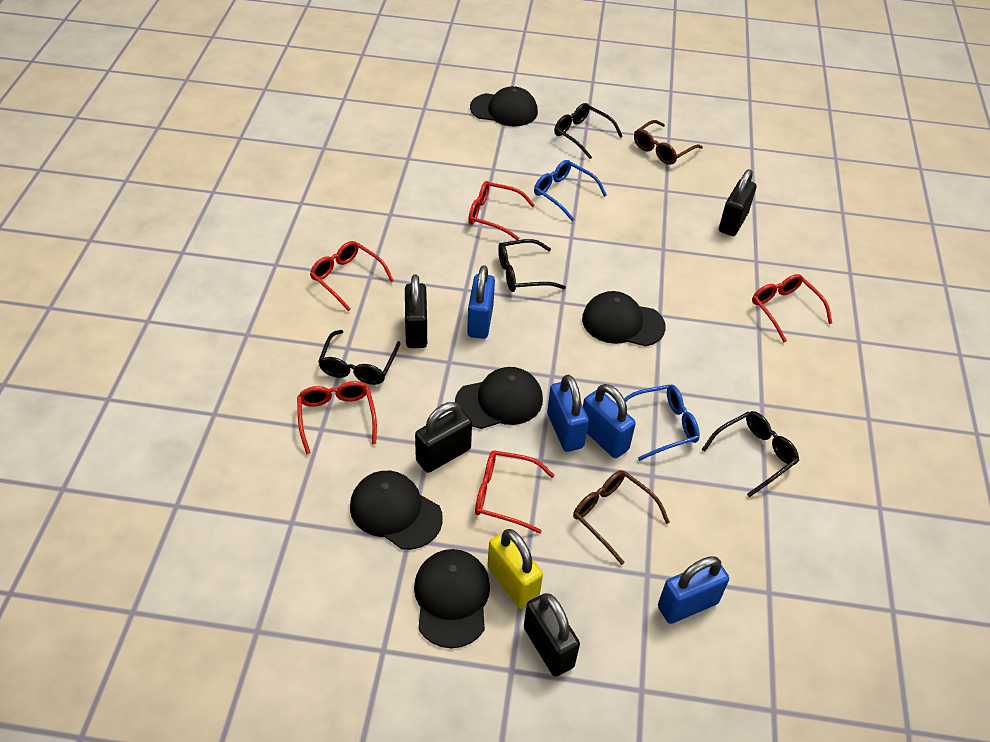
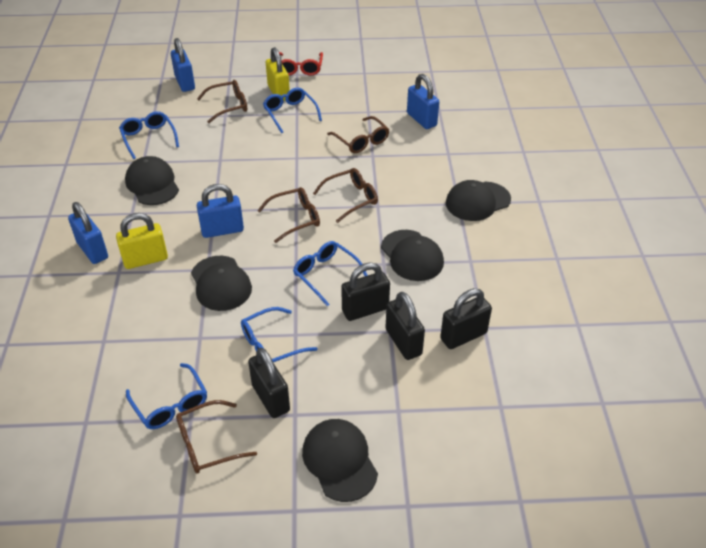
black glasses: 4 -> 0
blue glasses: 2 -> 5
brown glasses: 2 -> 5
red glasses: 5 -> 1
yellow padlock: 1 -> 2

